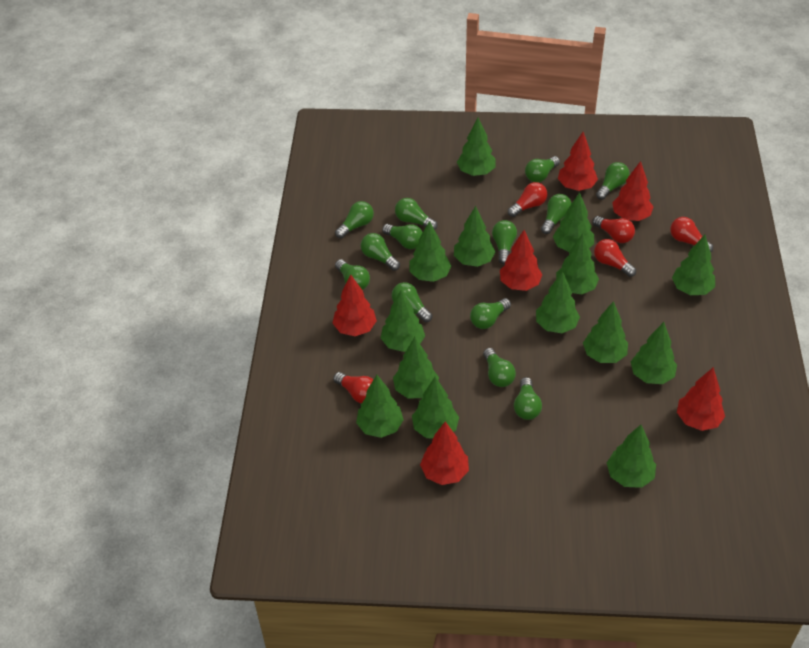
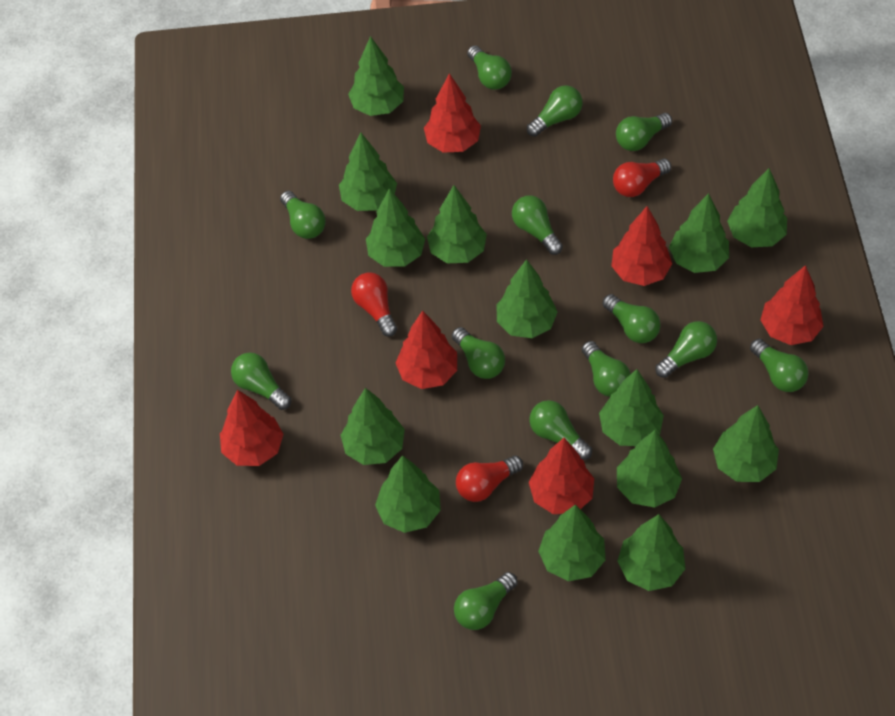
red light bulb: 5 -> 3

